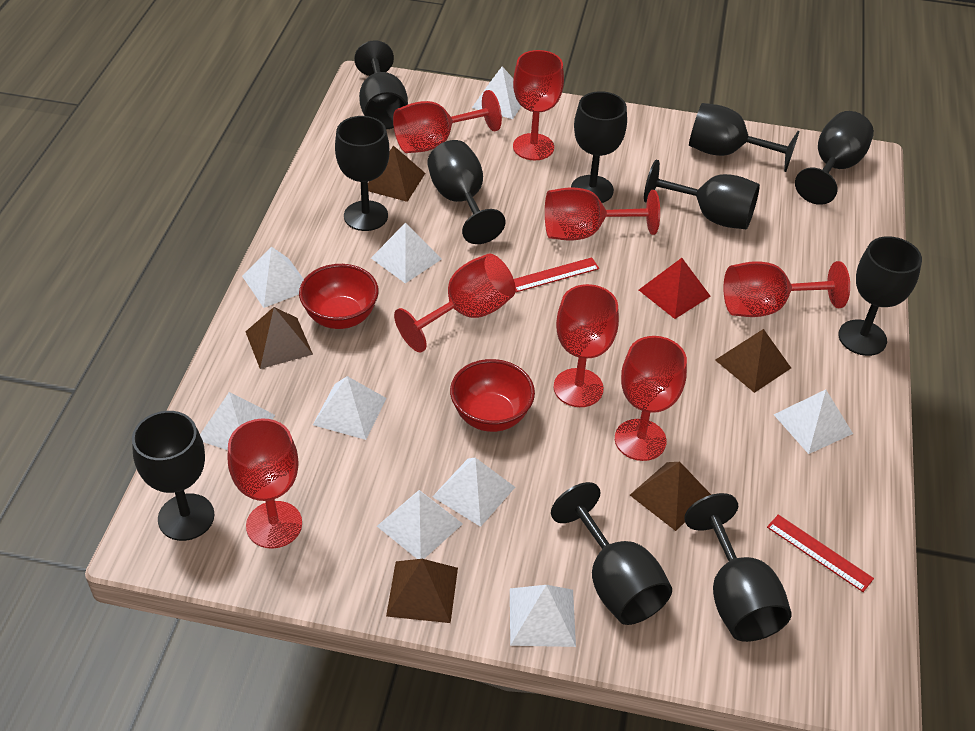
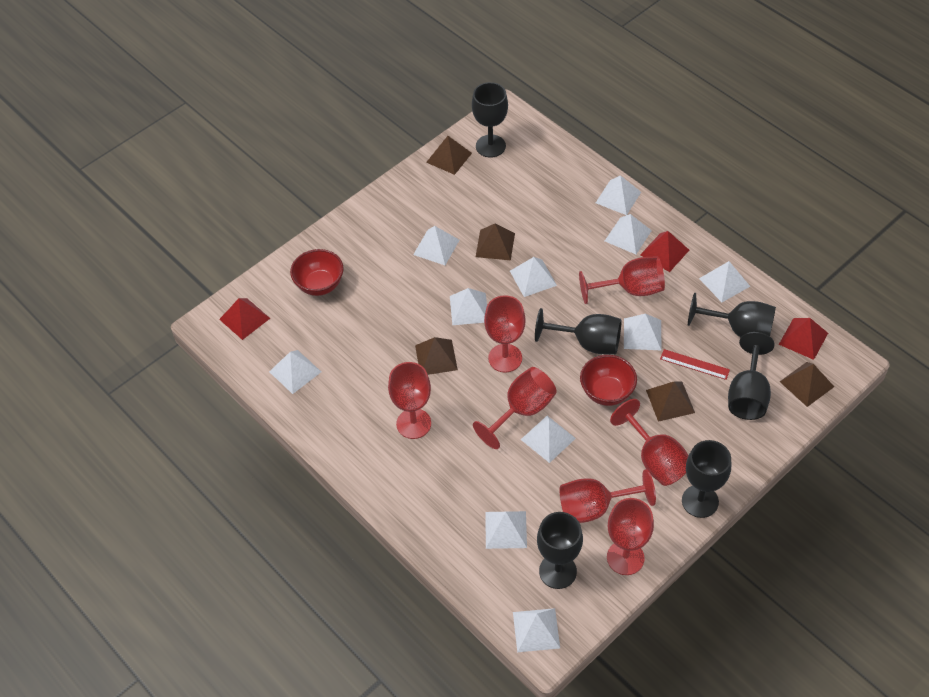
black goblet: 11 -> 6
red goblet: 8 -> 7
red pyramid: 1 -> 3
red ruler: 2 -> 1
white pyramid: 9 -> 11

